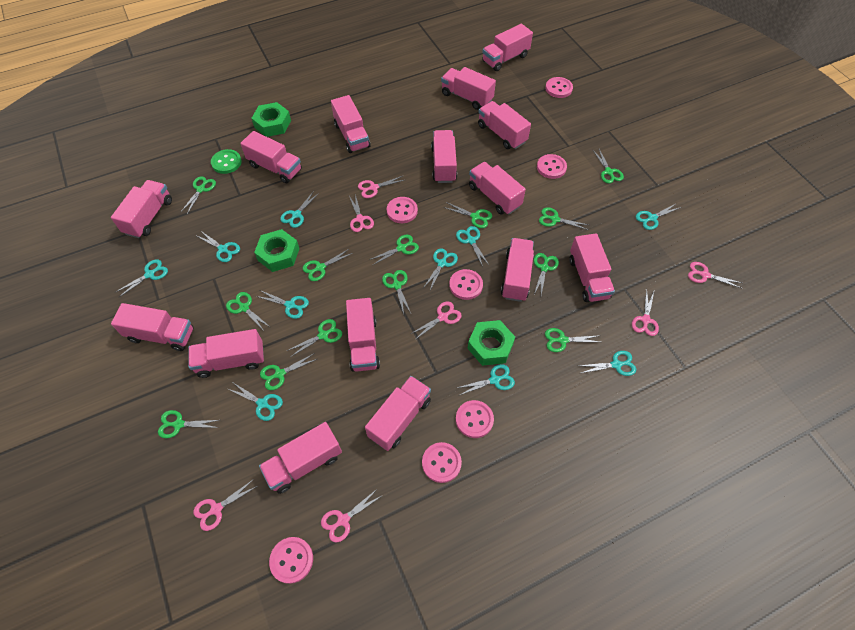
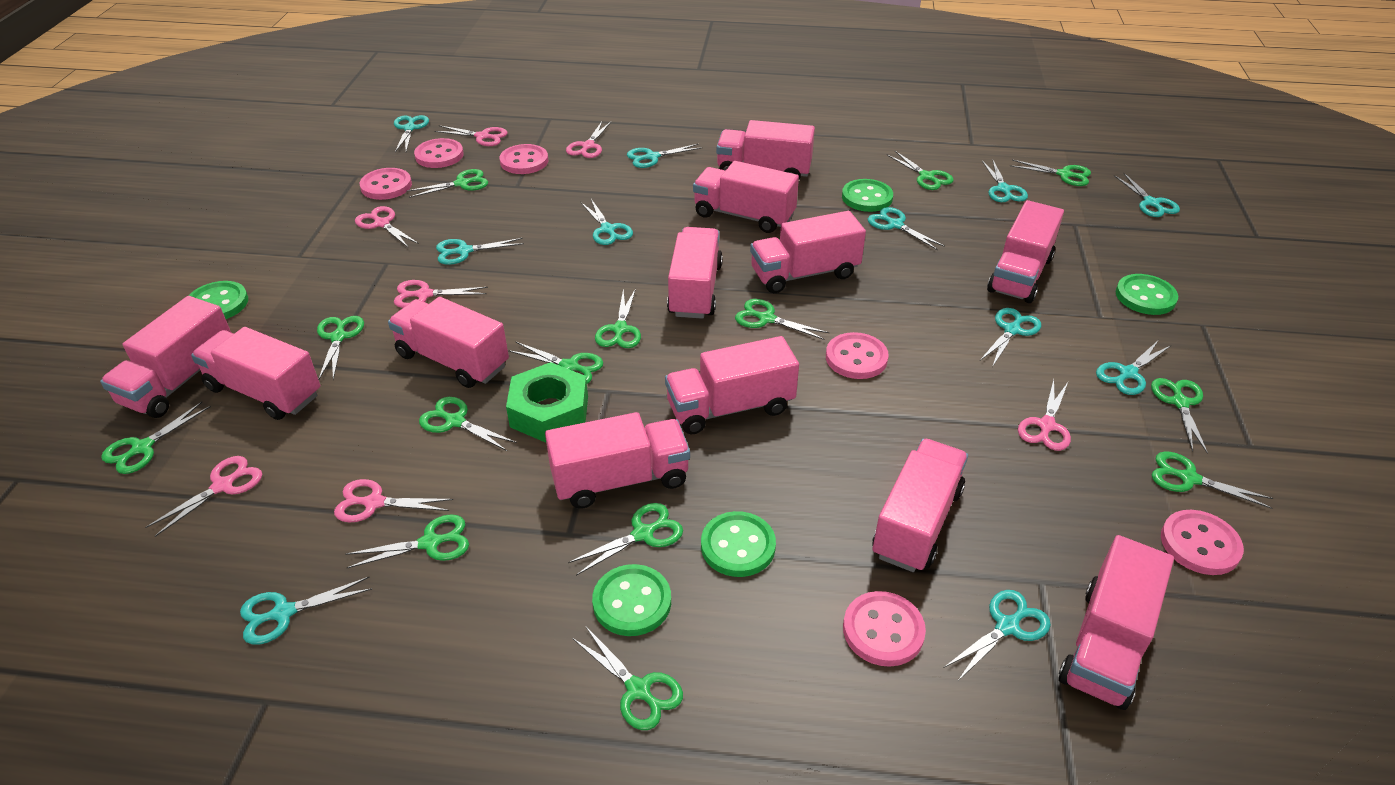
green button: 1 -> 5
green nut: 3 -> 1
green scissors: 13 -> 14
pink button: 7 -> 6
pink truck: 15 -> 12
turquoise scissors: 10 -> 11

